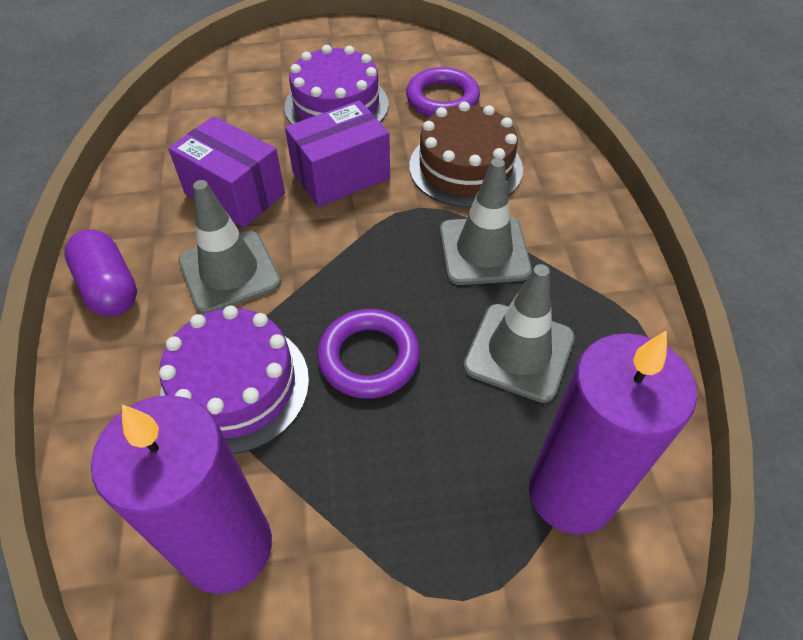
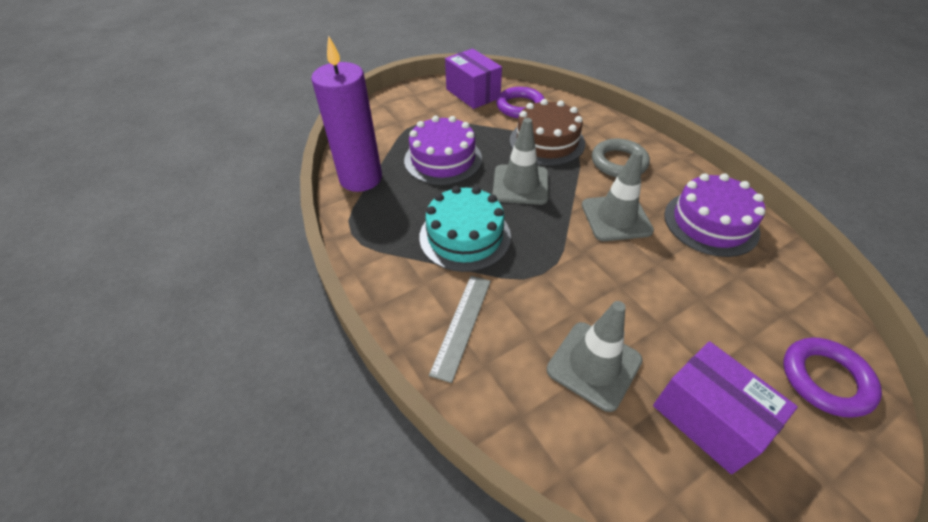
grey ring: 0 -> 1
grey ruler: 0 -> 1
purple candle: 2 -> 1
purple capsule: 1 -> 0
turquoise cake: 0 -> 1

